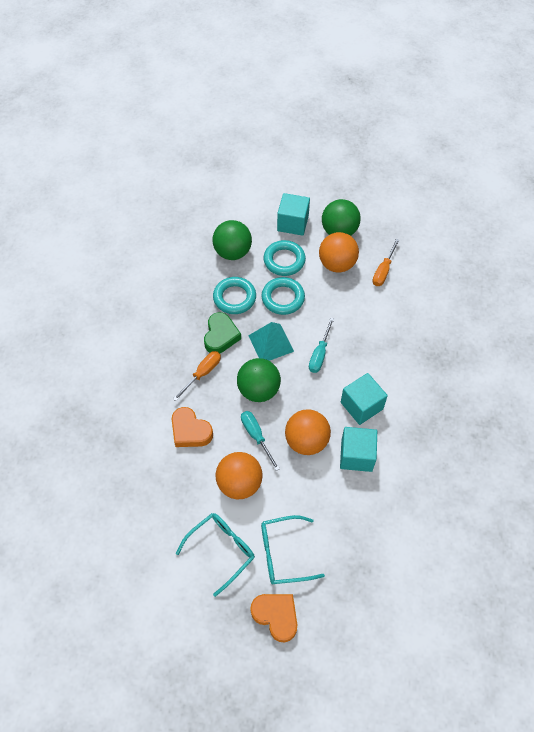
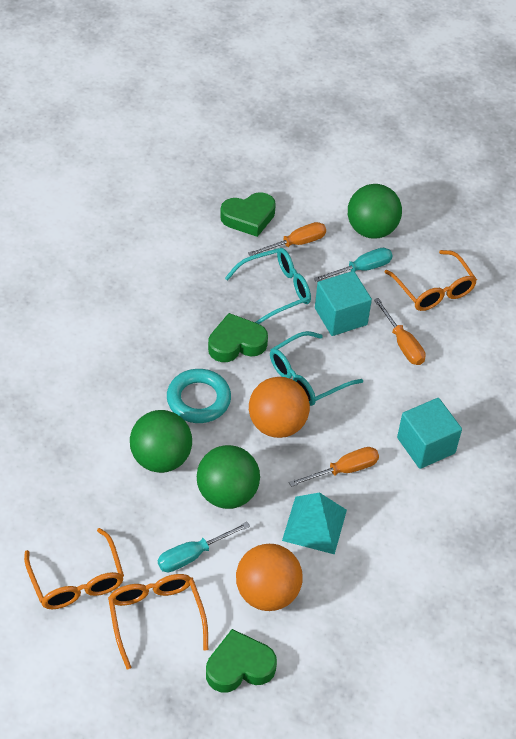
green heart: 1 -> 3
orange ball: 3 -> 2
orange glasses: 0 -> 3
orange heart: 2 -> 0
orange screwdriver: 2 -> 3
turquoise cube: 3 -> 2
turquoise ring: 3 -> 1

